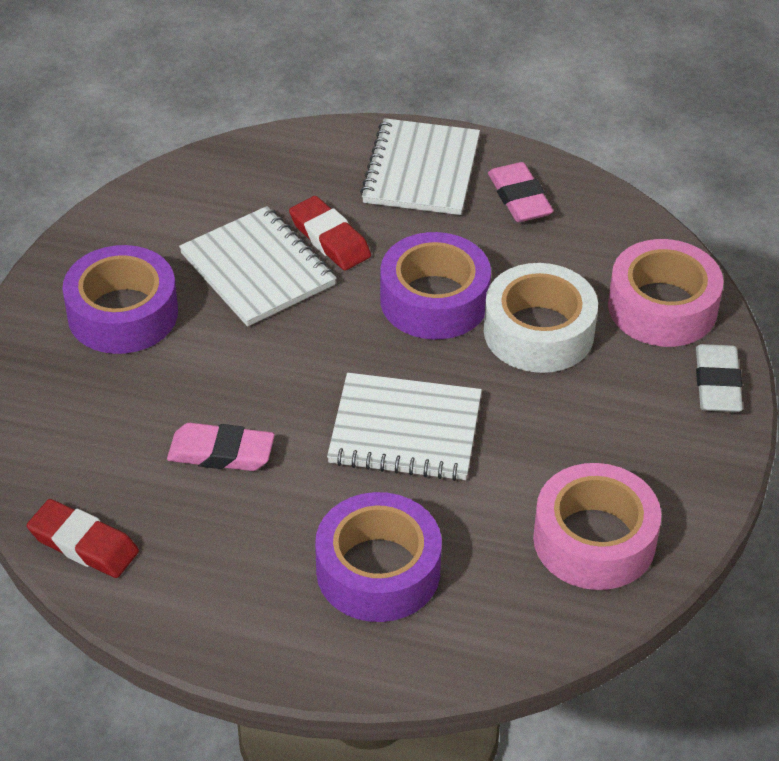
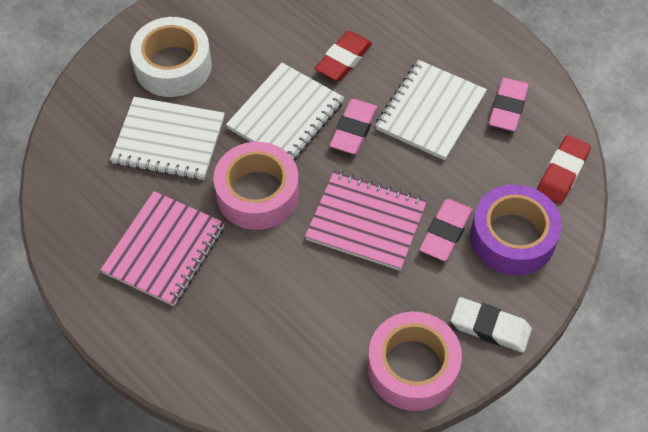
pink eraser: 2 -> 3
pink notebook: 0 -> 2
purple tape: 3 -> 1

